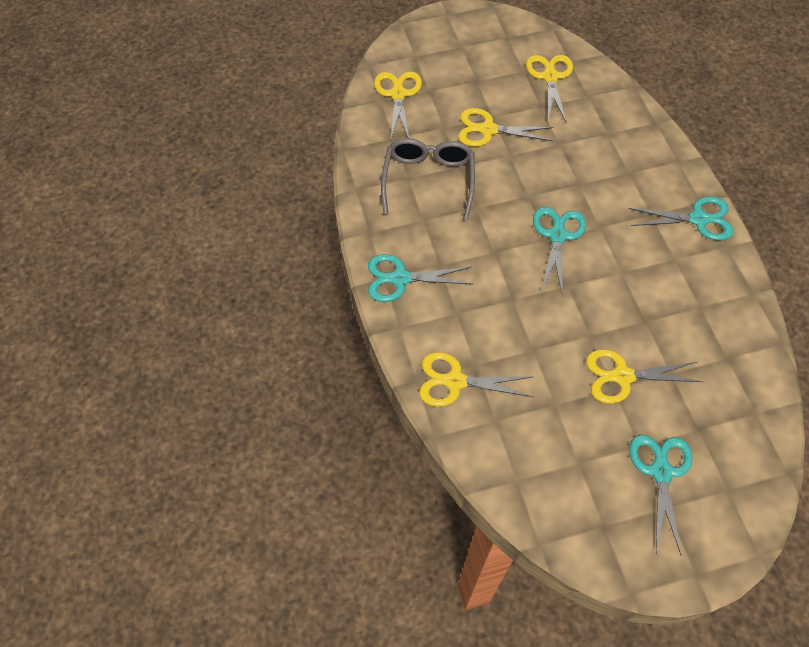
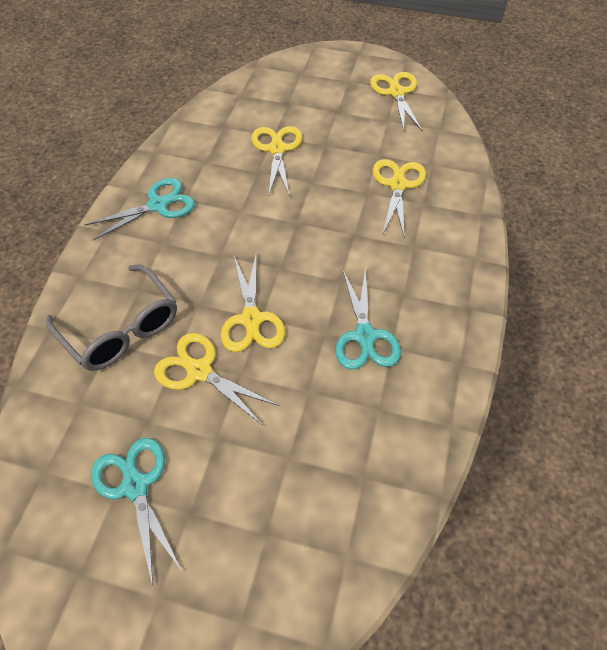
turquoise scissors: 4 -> 3

